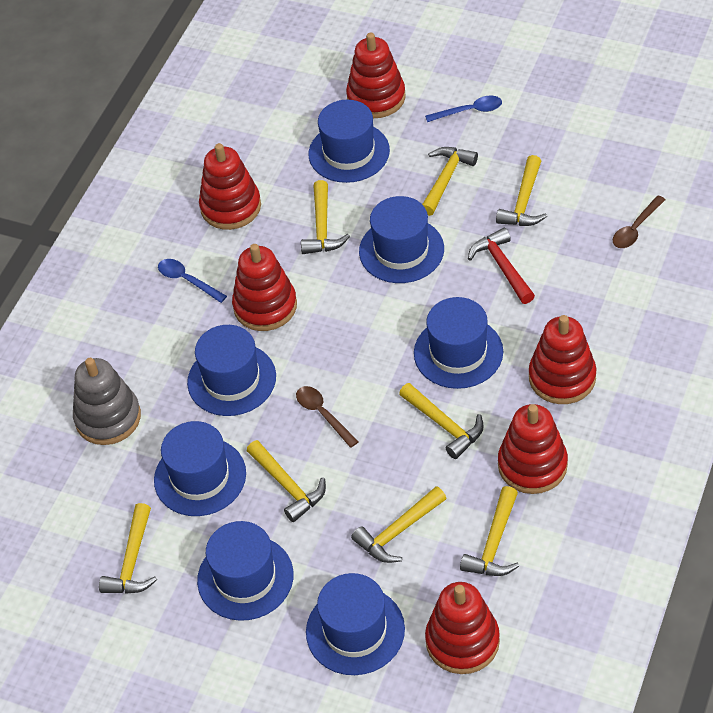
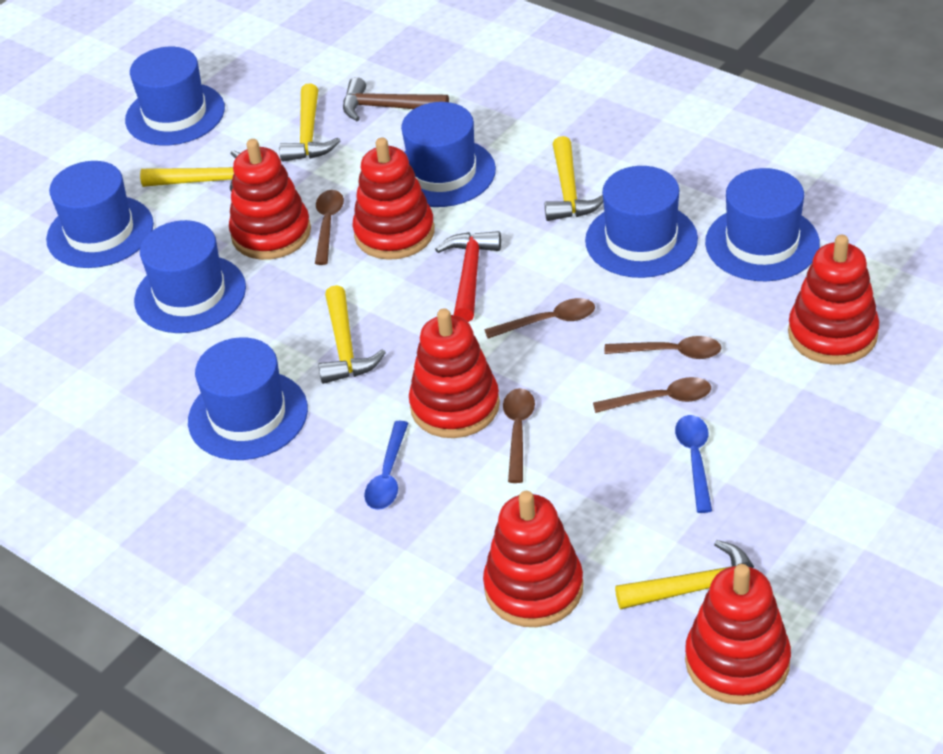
brown hammer: 0 -> 1
brown spoon: 2 -> 5
grey stacking toy: 1 -> 0
yellow hammer: 8 -> 5

